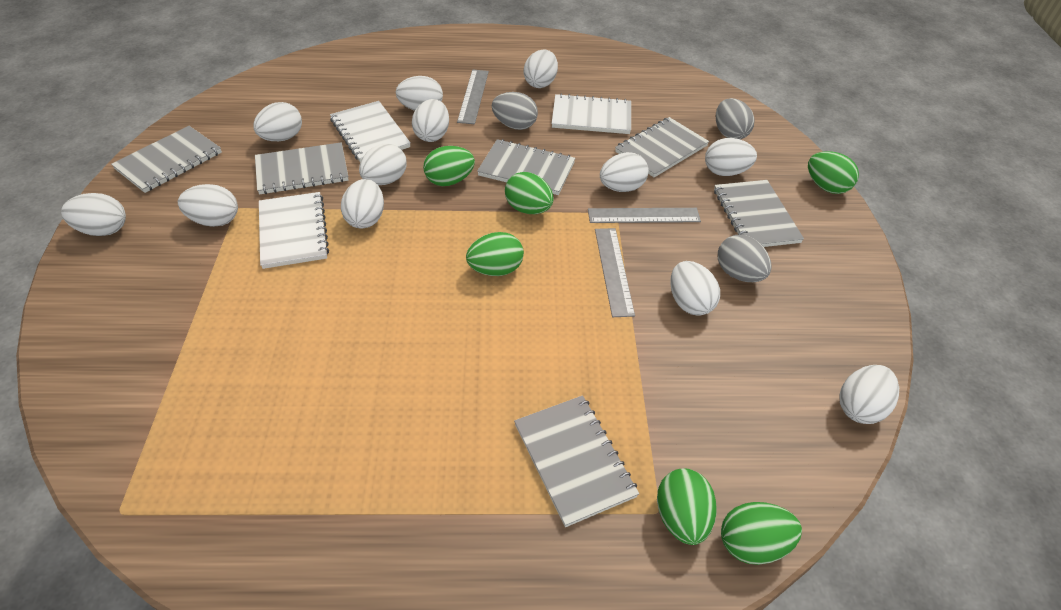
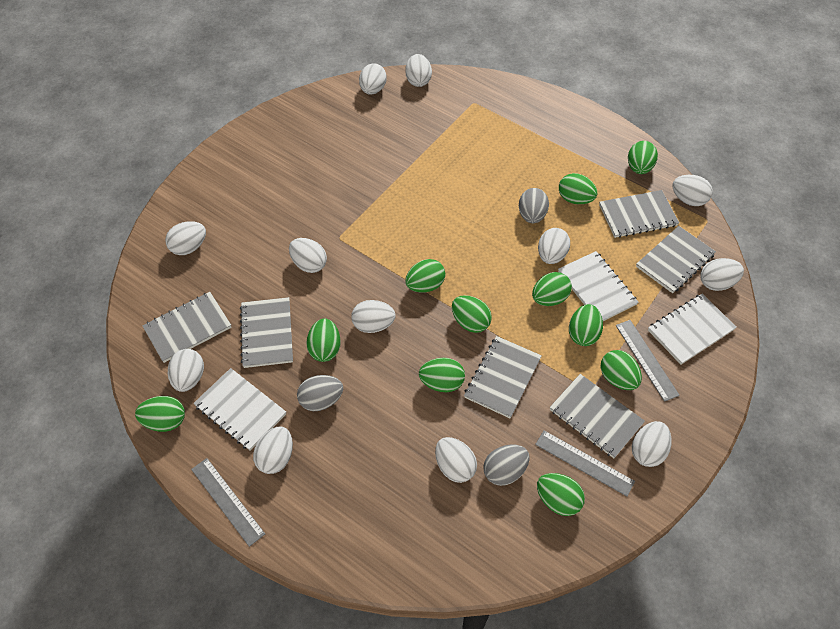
green egg: 6 -> 11

